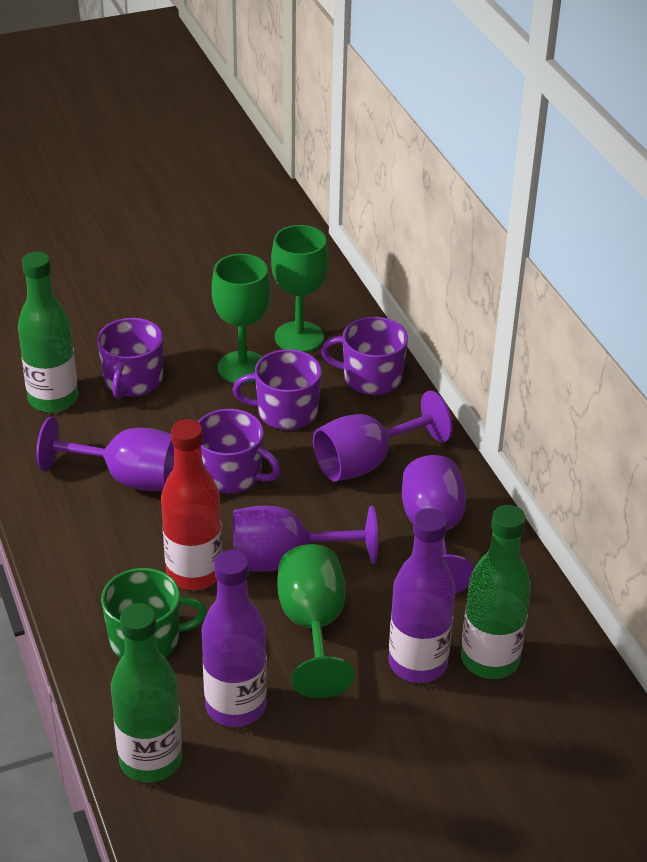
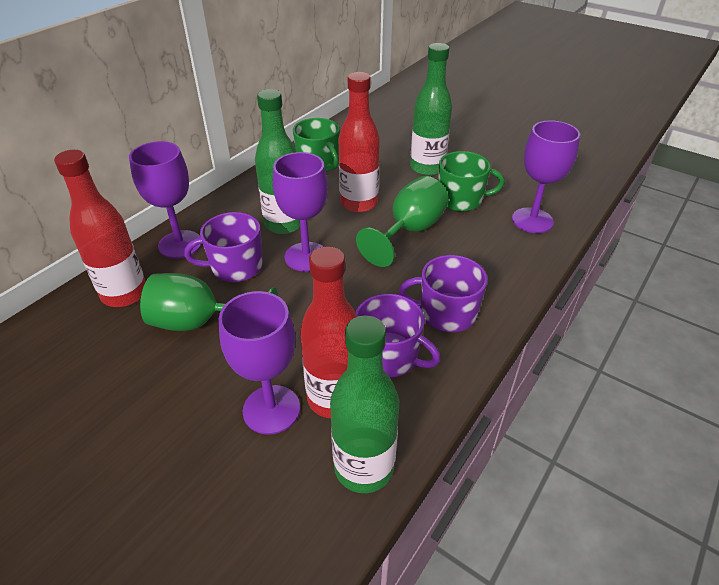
green goblet: 3 -> 2
green mug: 1 -> 2
purple bottle: 2 -> 0
purple mug: 4 -> 3
red bottle: 1 -> 3

